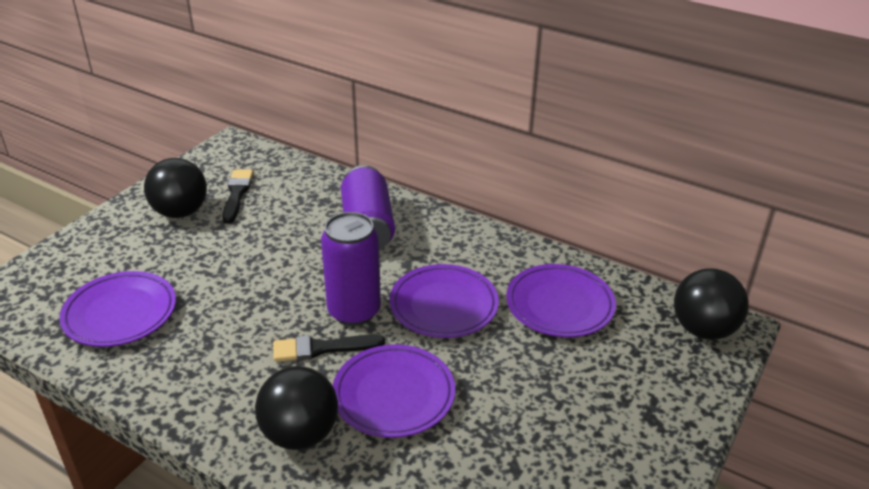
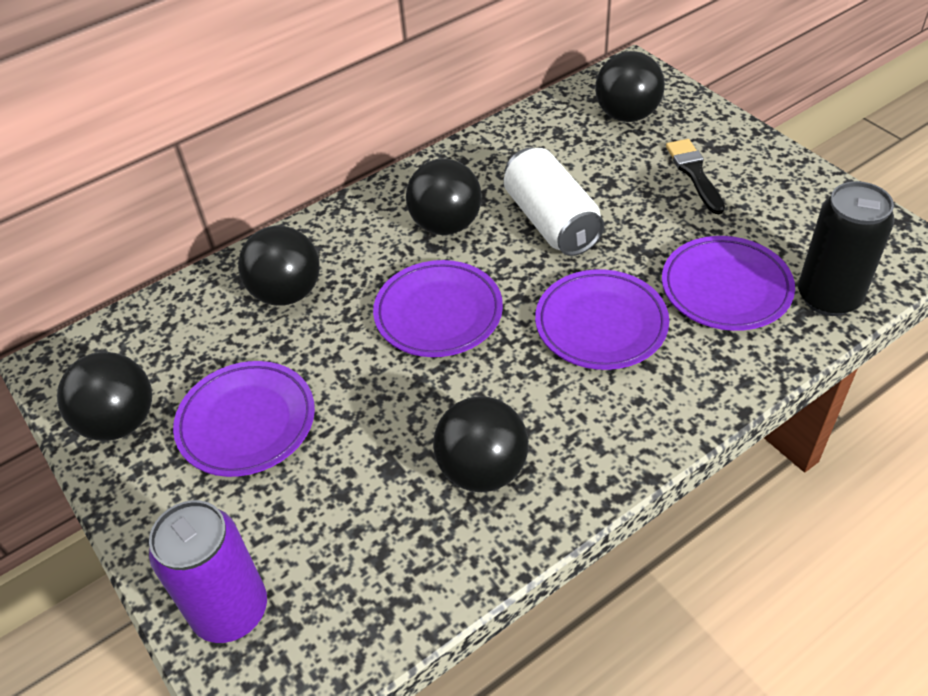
black ball: 3 -> 5
black brush: 2 -> 1
black can: 0 -> 1
purple can: 2 -> 1
white can: 0 -> 1

